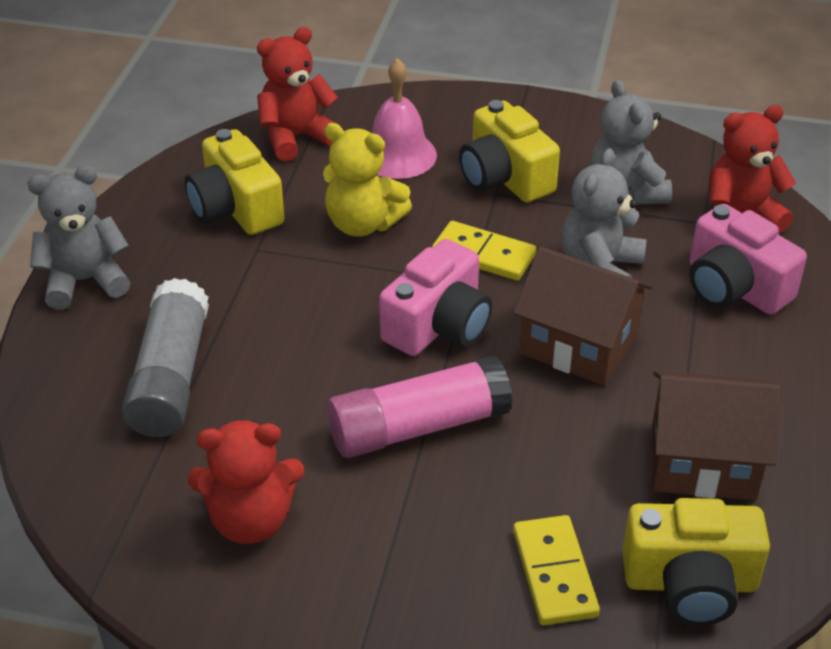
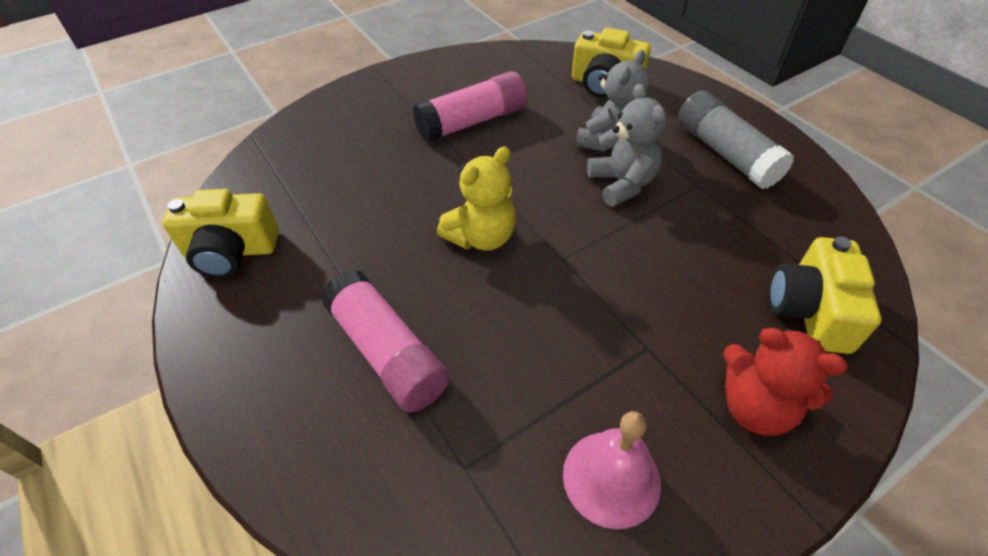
brown house: 2 -> 0
grey teddy bear: 3 -> 2
pink camera: 2 -> 0
pink glue stick: 1 -> 2
red teddy bear: 3 -> 1
yellow domino: 2 -> 0

